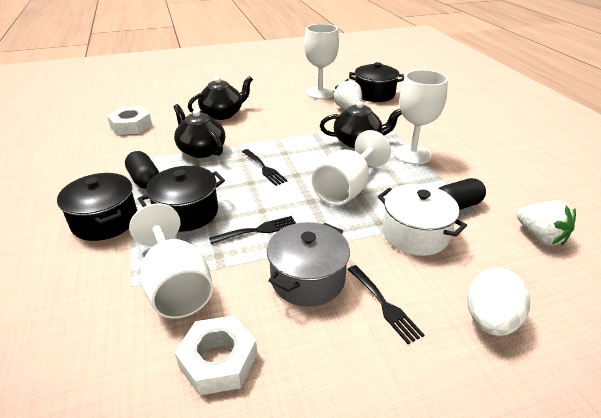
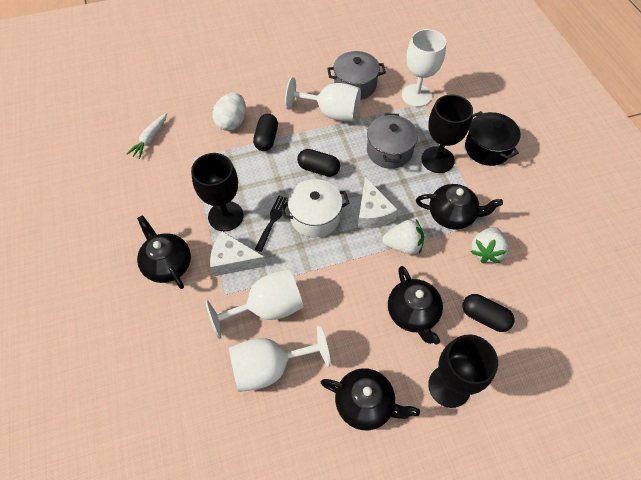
black capsule: 2 -> 3
black fork: 3 -> 1
black goblet: 0 -> 3
black pot: 3 -> 1
black teapot: 3 -> 4
grey pot: 1 -> 2
white carrot: 0 -> 1
white cheese: 0 -> 2
white nut: 2 -> 0

